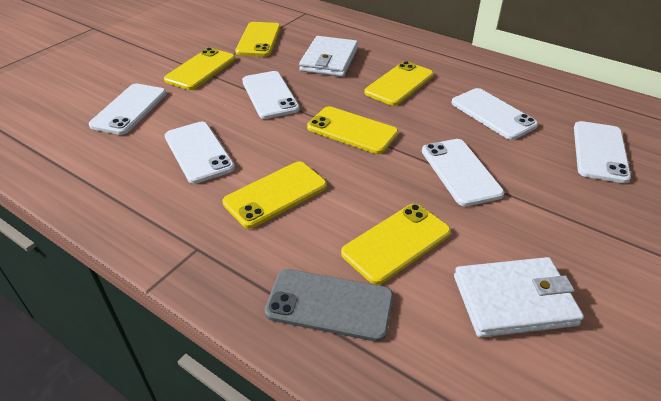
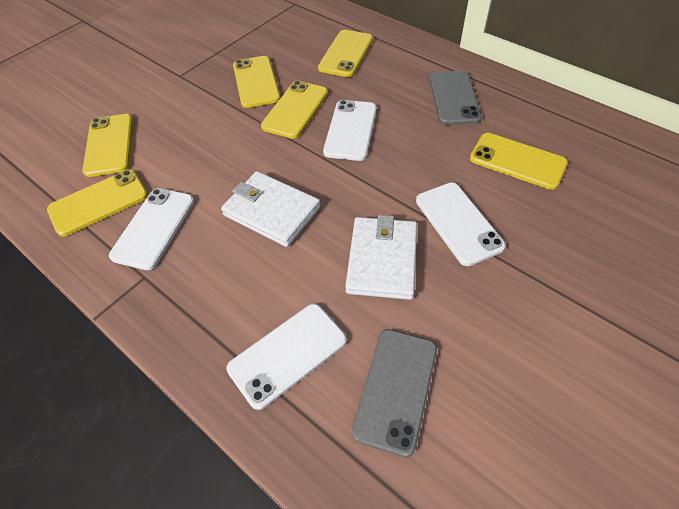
grey phone: 1 -> 2
white phone: 6 -> 4

